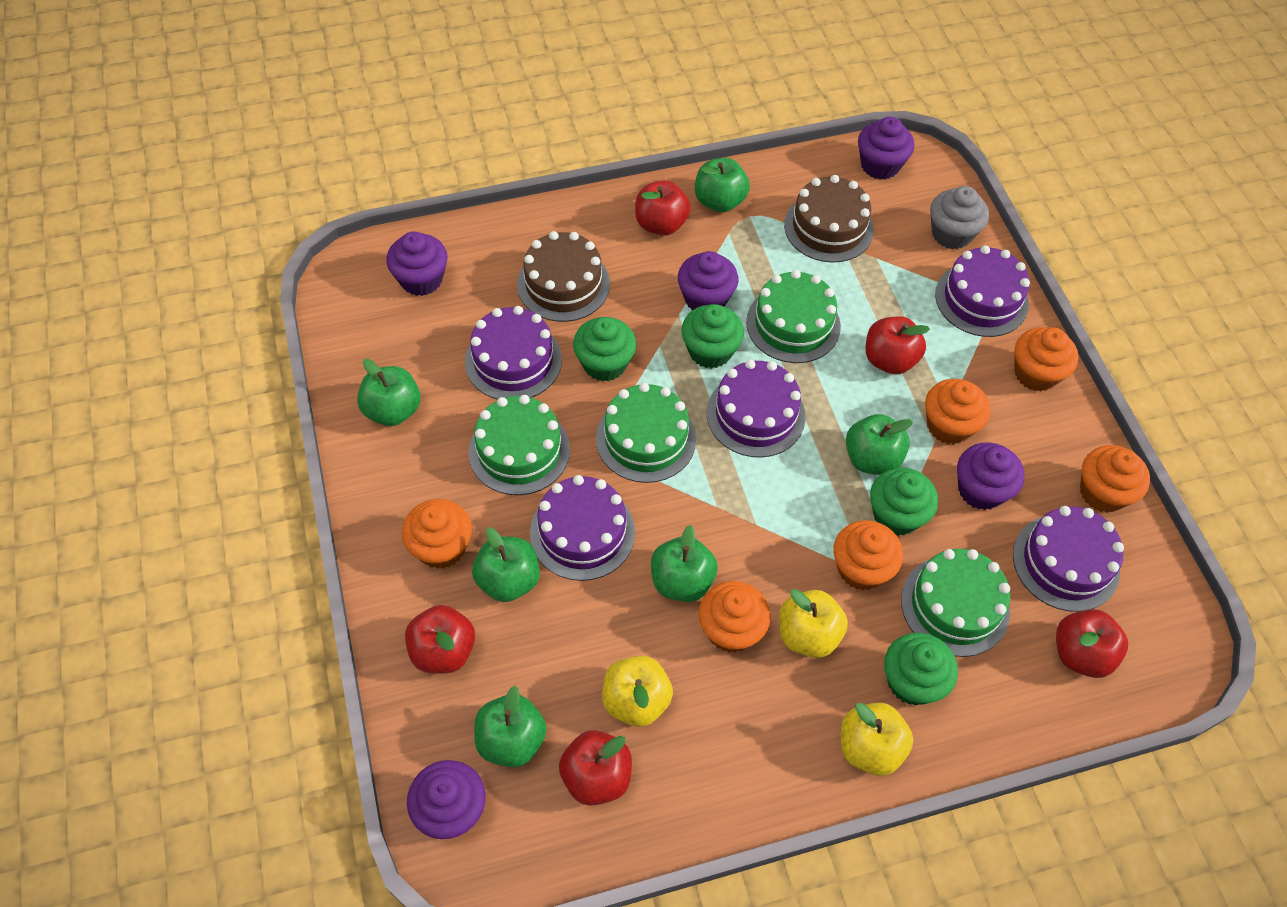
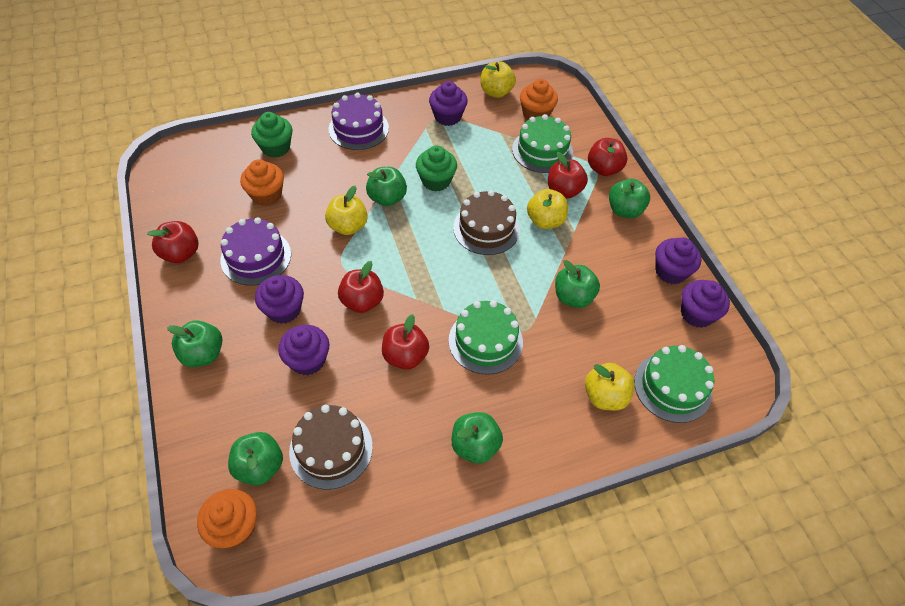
green cake: 4 -> 3
green cupcake: 4 -> 2
grey cupcake: 1 -> 0
orange cupcake: 6 -> 3
purple cake: 5 -> 2
yellow apple: 3 -> 4

